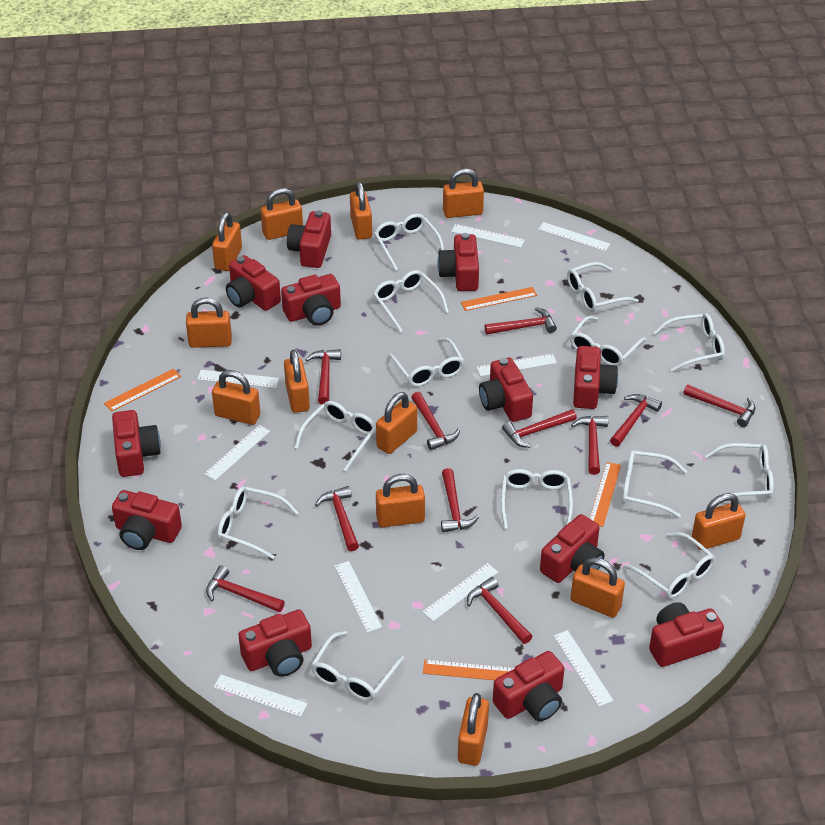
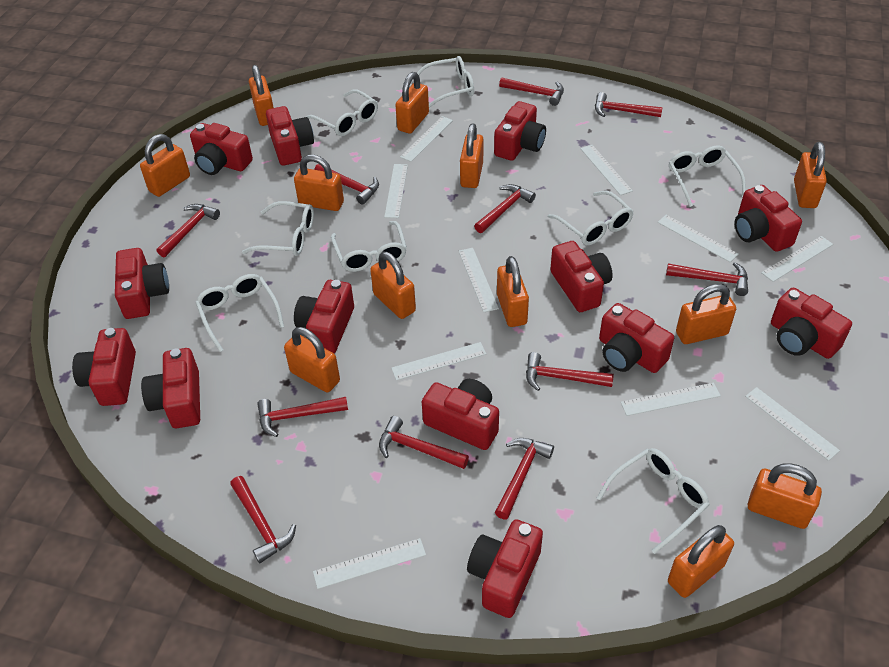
orange ruler: 4 -> 0
red camera: 12 -> 13
white glasses: 13 -> 8
white ruler: 9 -> 10

